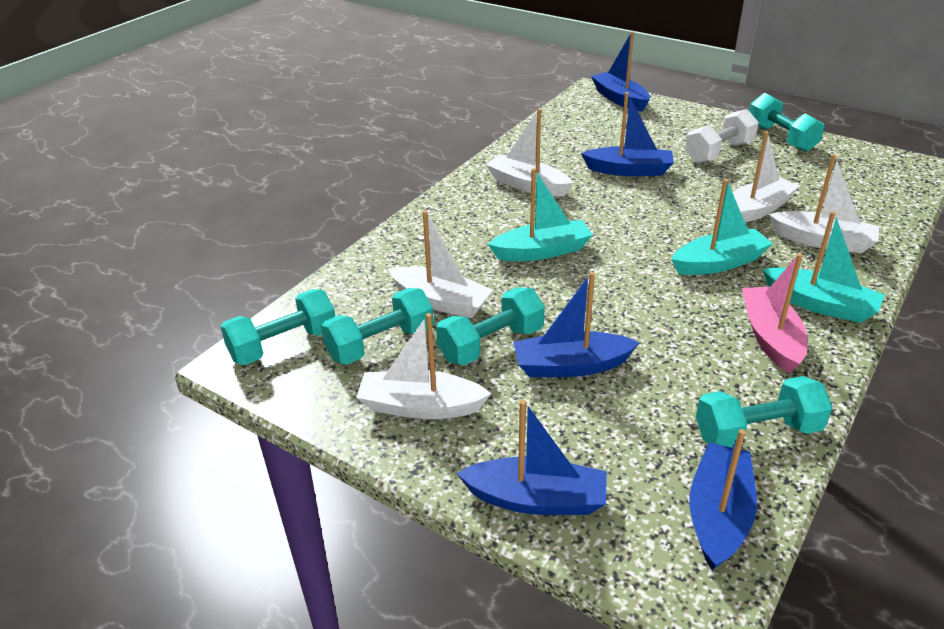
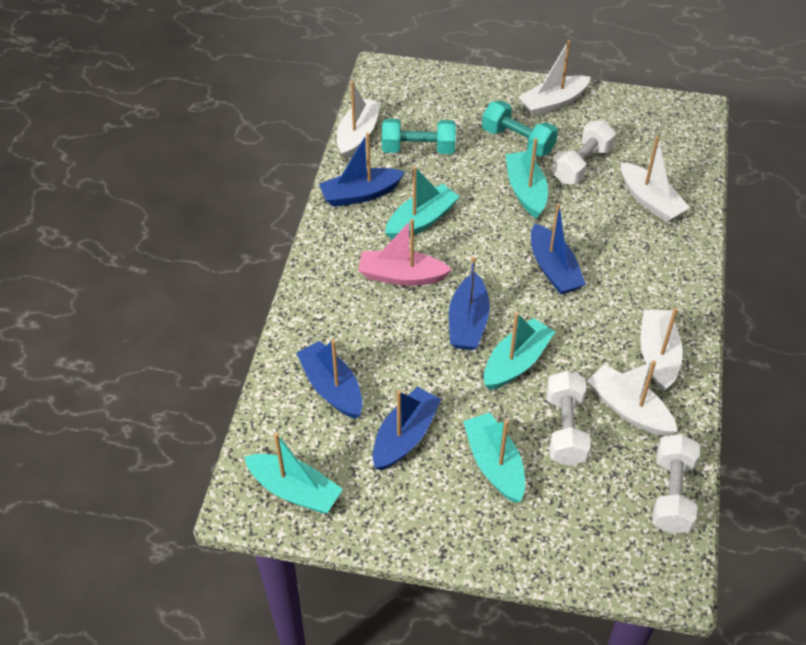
turquoise boat: 3 -> 5
turquoise dumbbell: 5 -> 2
white dumbbell: 1 -> 3

